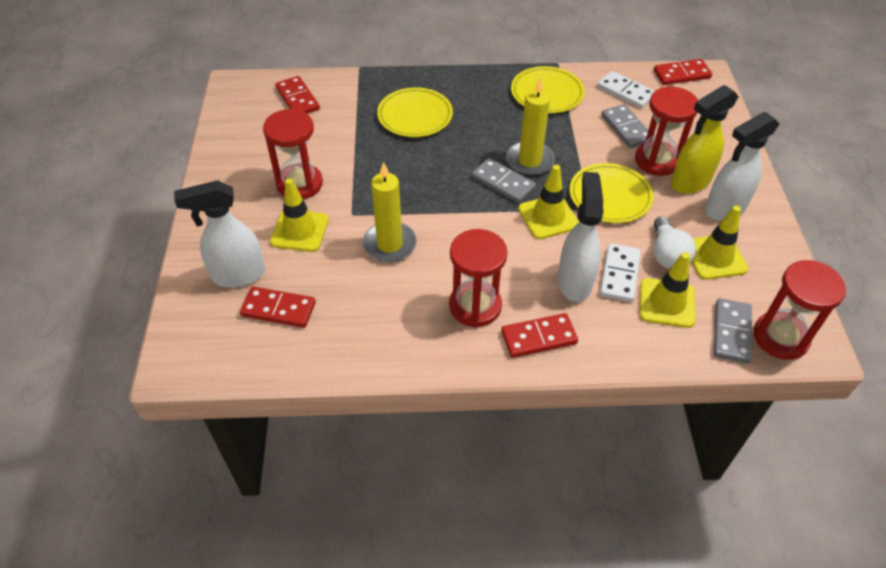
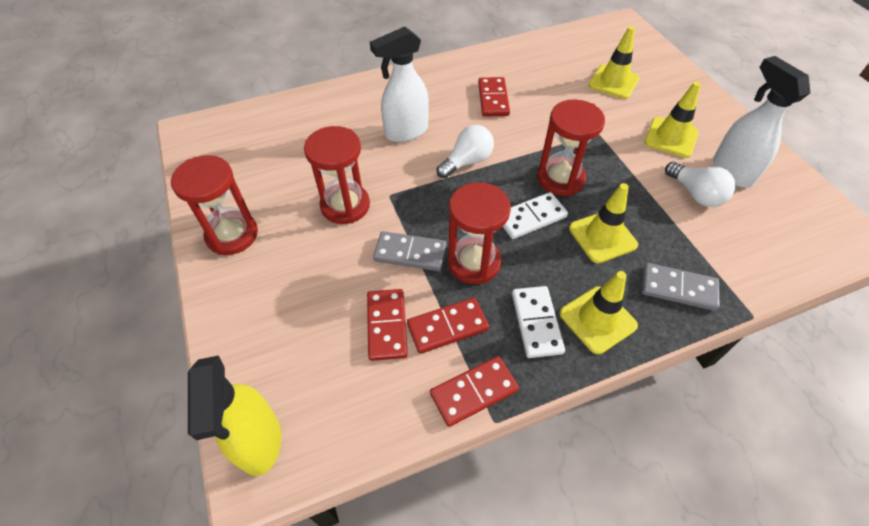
grey domino: 3 -> 2
white light bulb: 1 -> 2
white spray bottle: 3 -> 2
yellow candle: 2 -> 0
yellow plate: 3 -> 0

